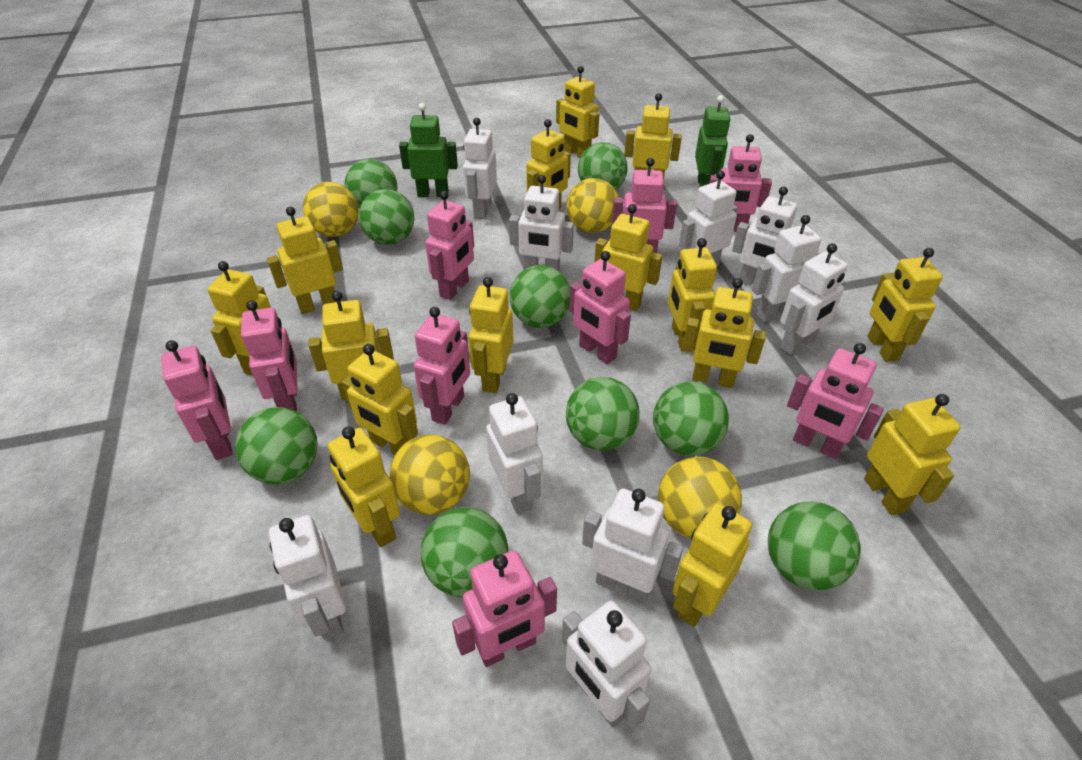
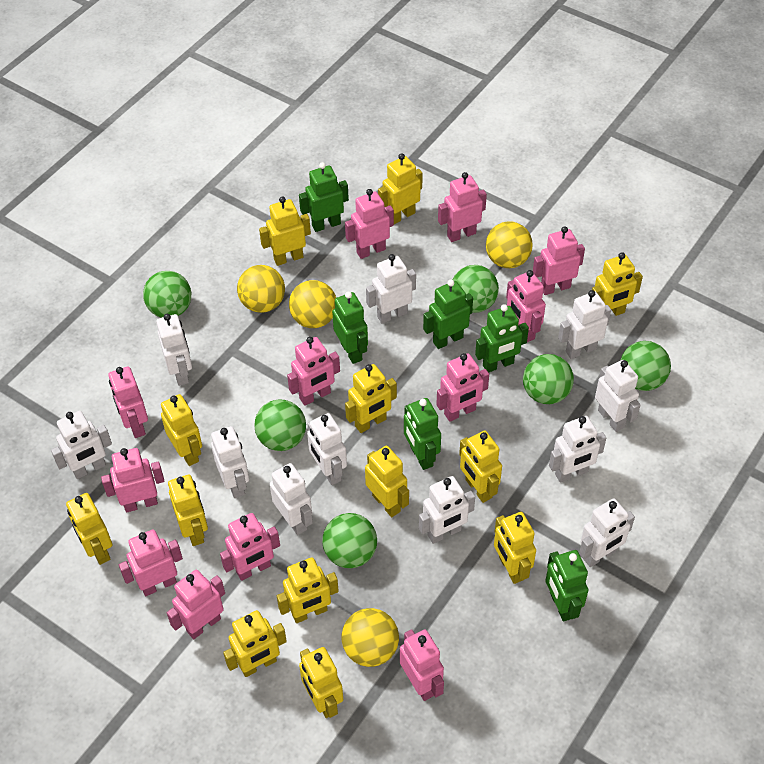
green ball: 9 -> 6
green robot: 2 -> 6
pink robot: 9 -> 12
white robot: 10 -> 11
yellow robot: 15 -> 13

